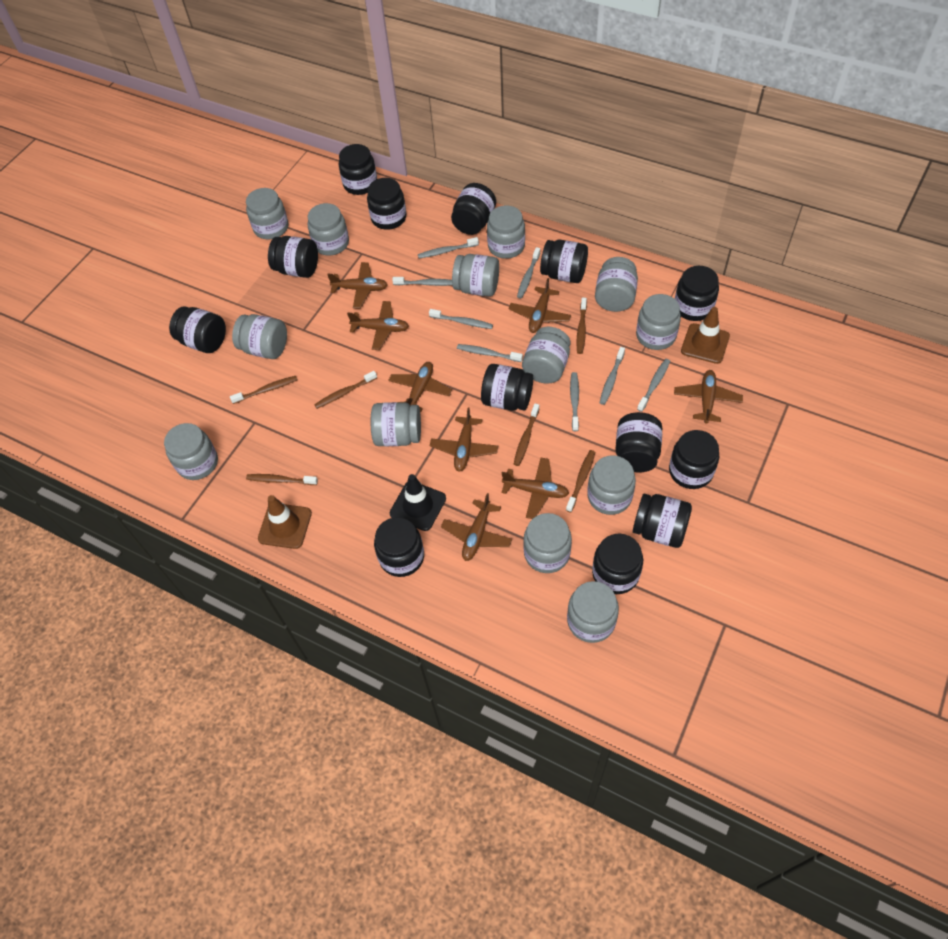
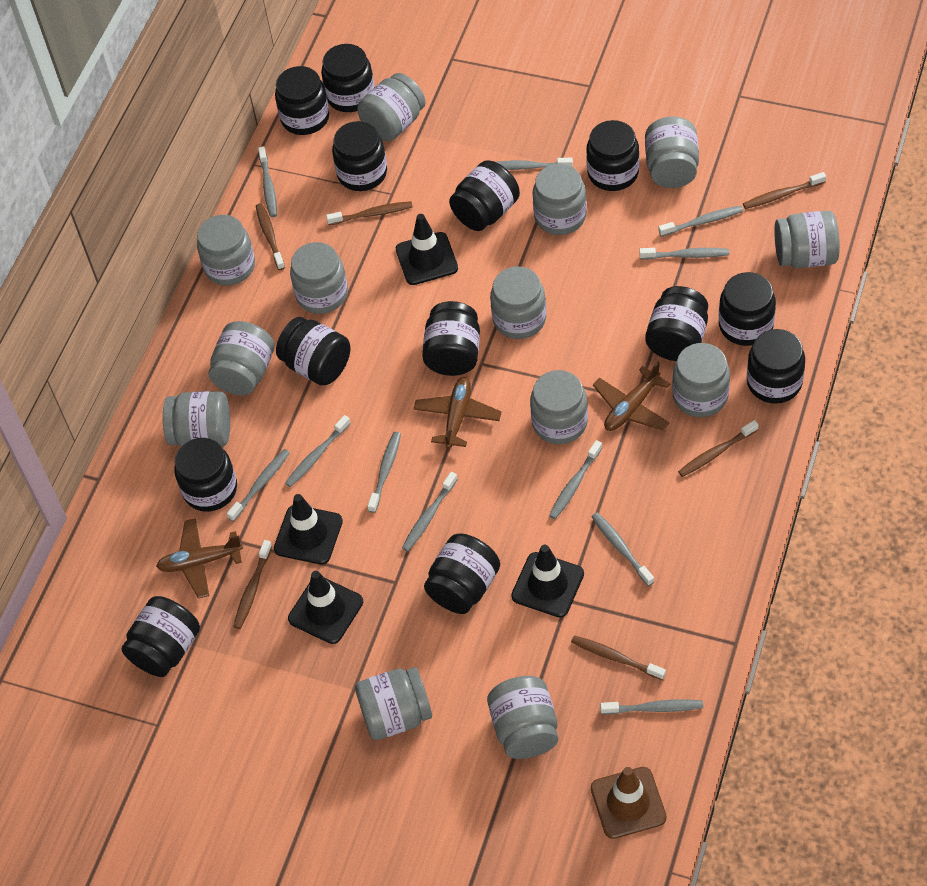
black traffic cone: 1 -> 4
brown plane: 8 -> 3
brown traffic cone: 2 -> 1
grey toothbrush: 8 -> 11

